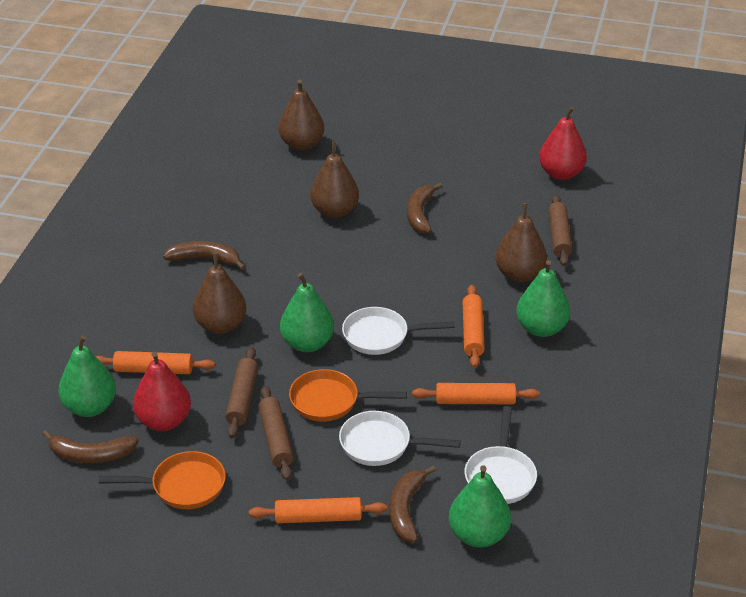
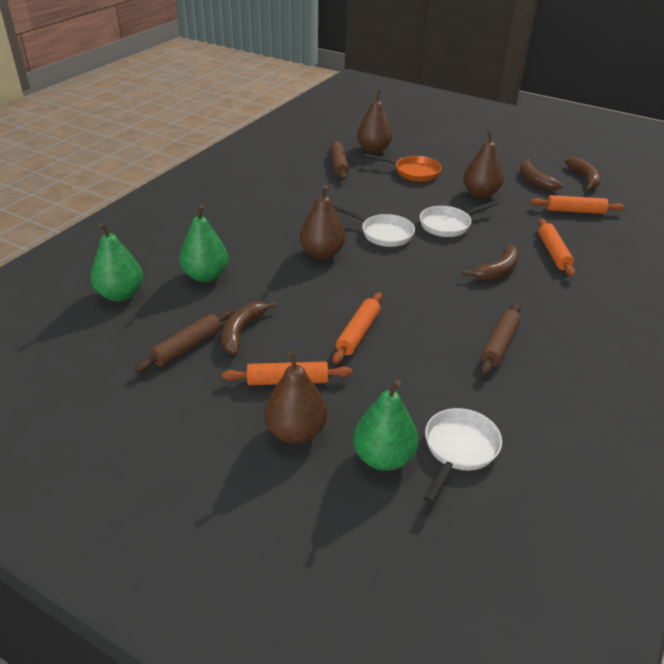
green pear: 4 -> 3
orange pan: 2 -> 1
red pear: 2 -> 0

